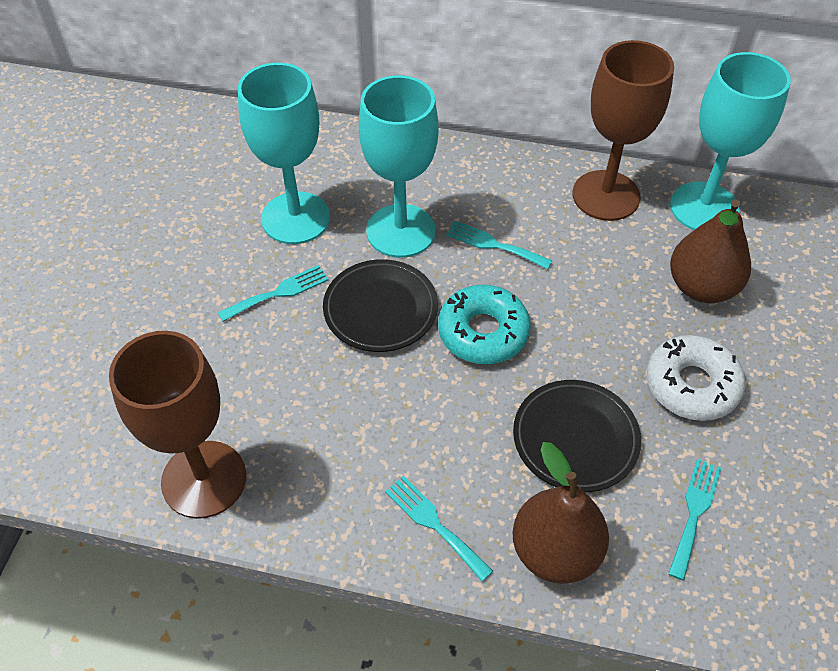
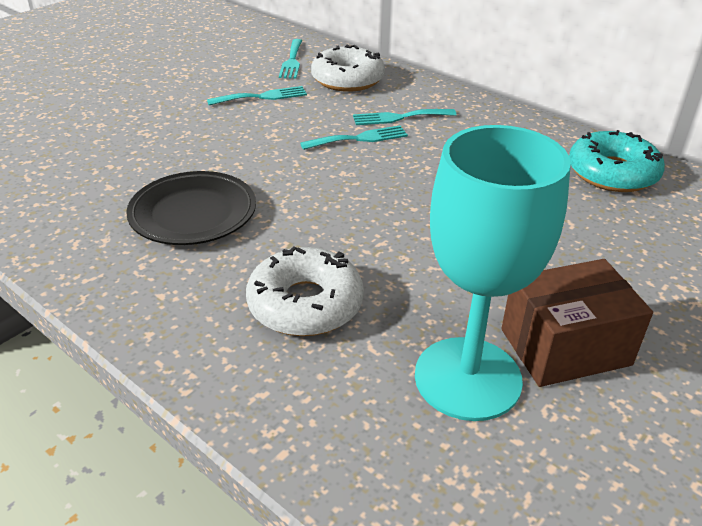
black plate: 2 -> 1
brown box: 0 -> 1
brown goblet: 2 -> 0
brown pear: 2 -> 0
turquoise goblet: 3 -> 1
white donut: 1 -> 2

